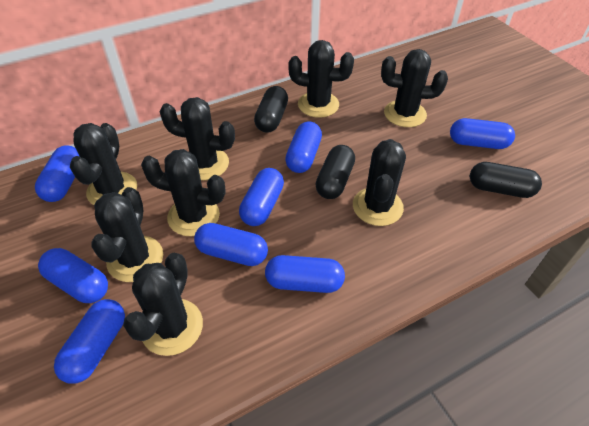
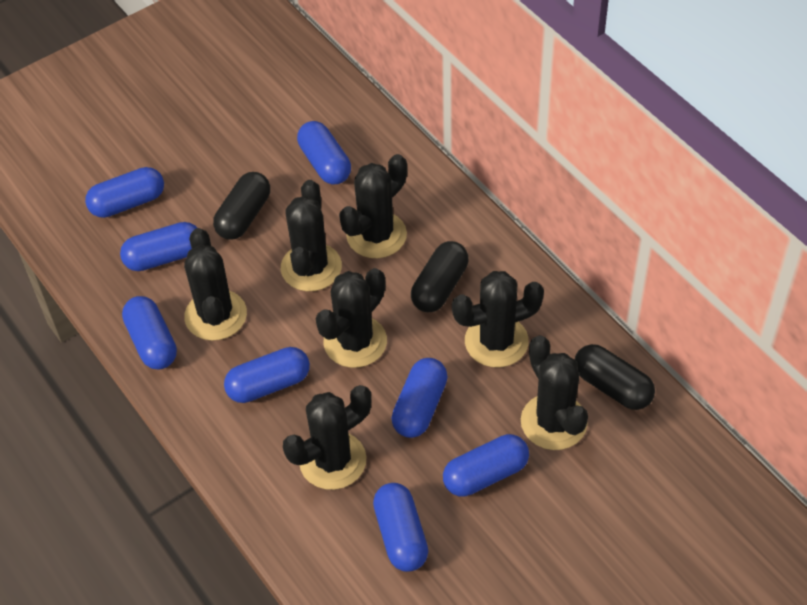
black cactus: 8 -> 7

